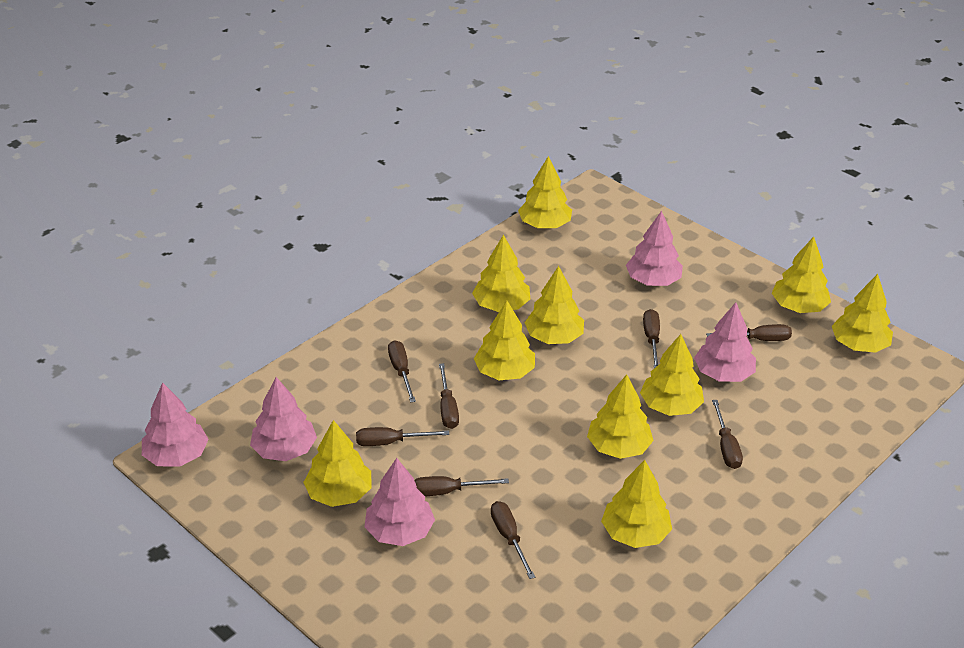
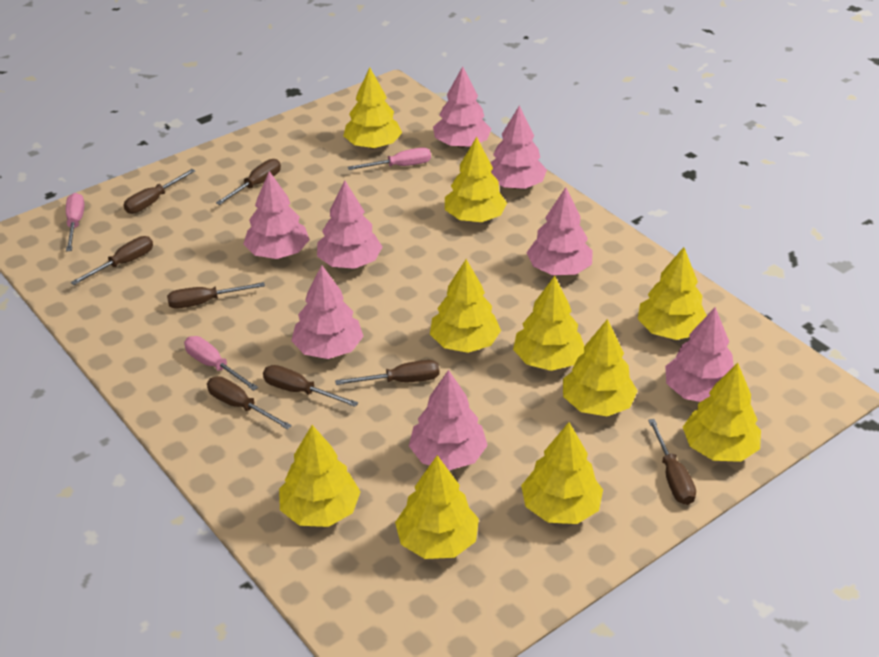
pink screwdriver: 0 -> 3
pink tree: 5 -> 8

